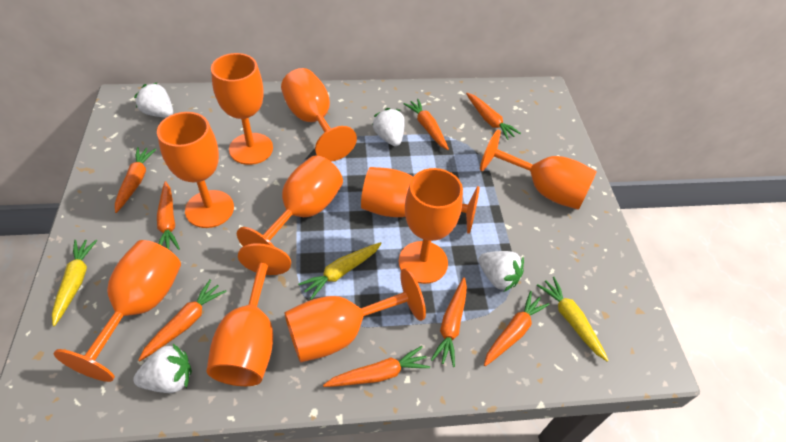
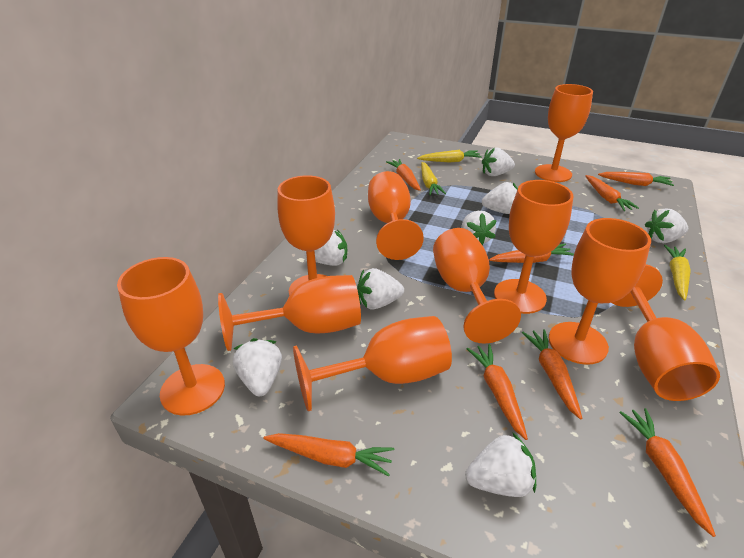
white strawberry: 4 -> 8

